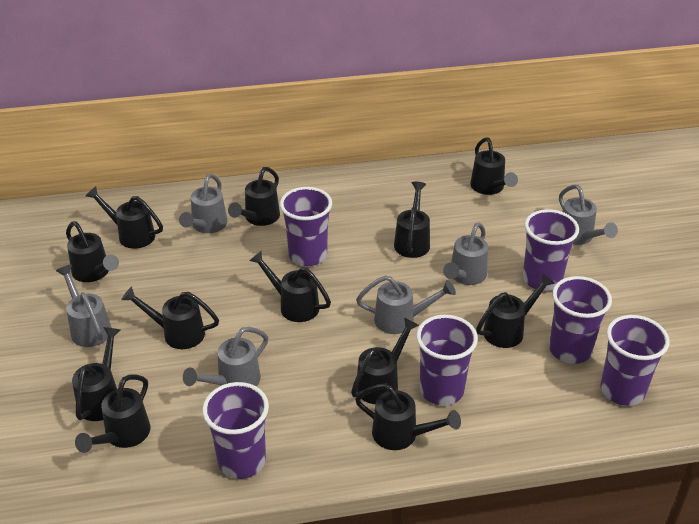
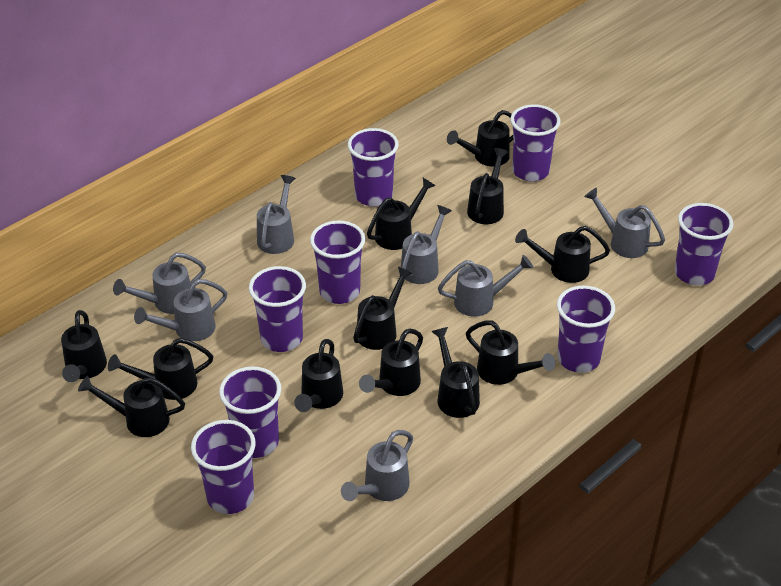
grey watering can: 6 -> 7
purple cup: 6 -> 8

